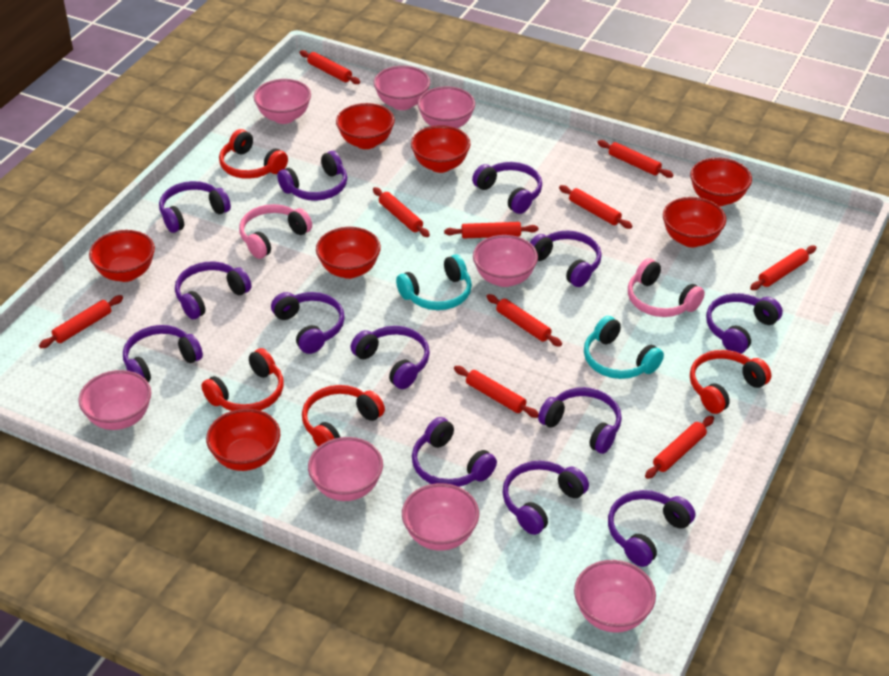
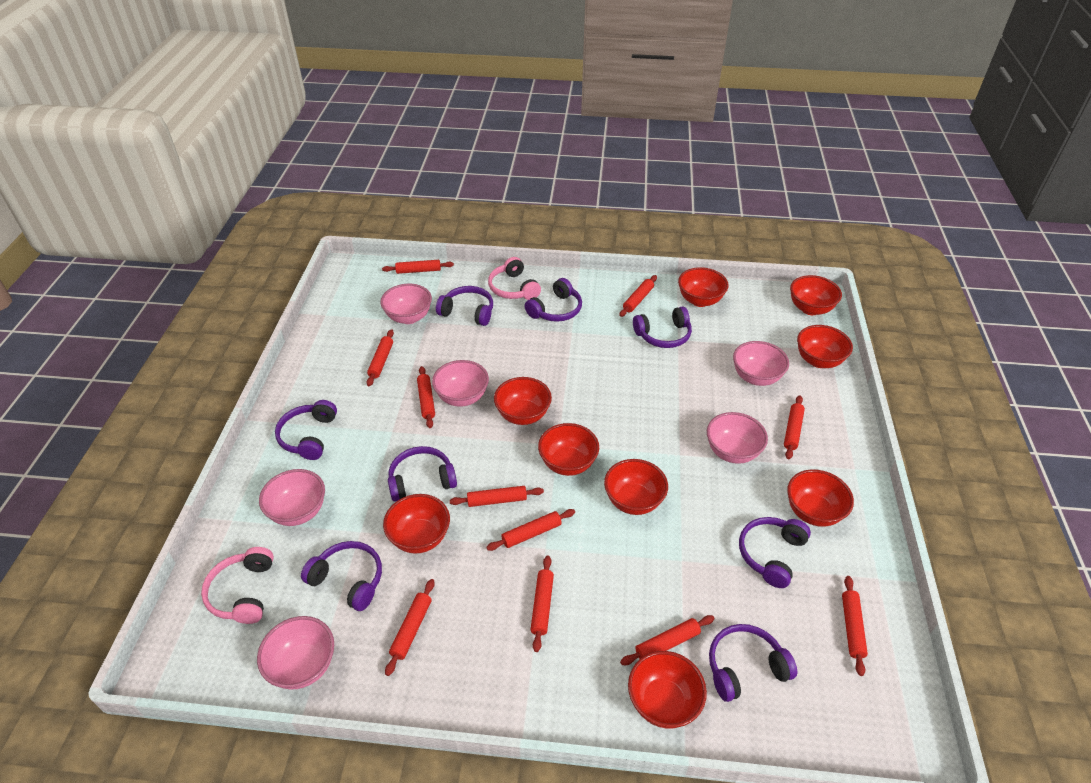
pink bowl: 8 -> 6
purple headphones: 13 -> 8
red bowl: 7 -> 9
red headphones: 4 -> 0
red rolling pin: 10 -> 11
turquoise headphones: 2 -> 0

